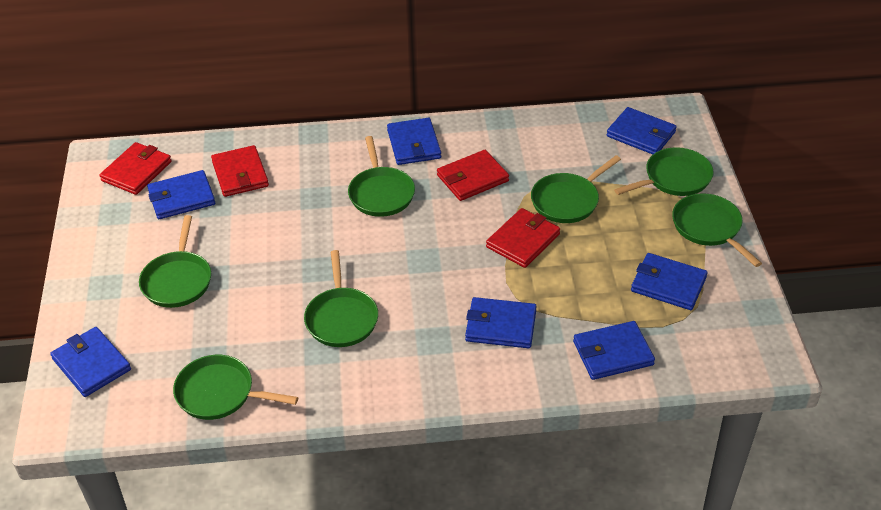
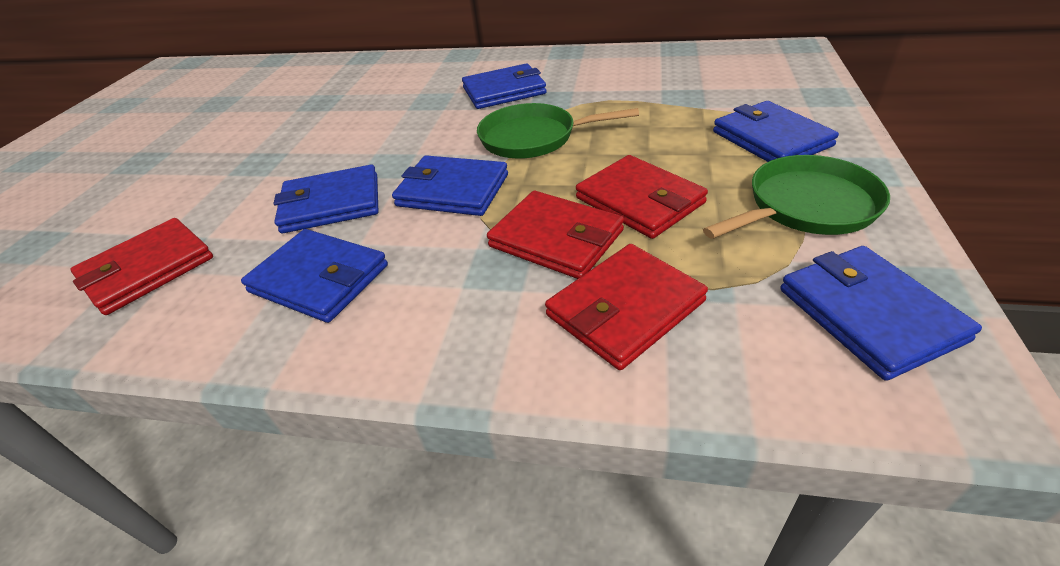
blue wallet: 7 -> 6
green pan: 7 -> 2

